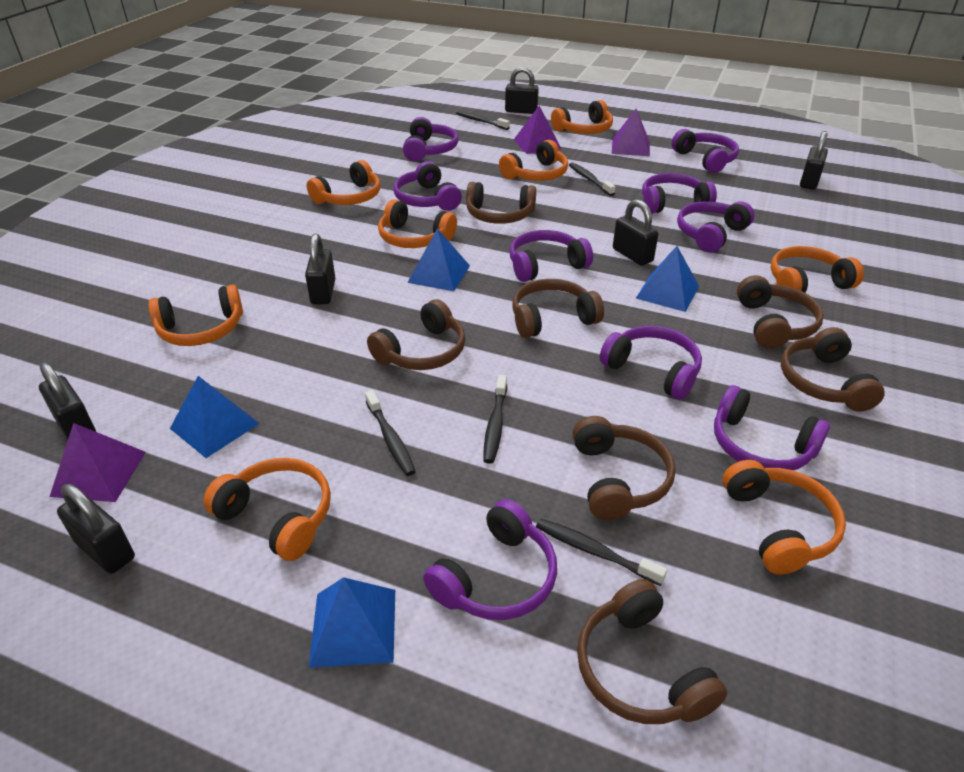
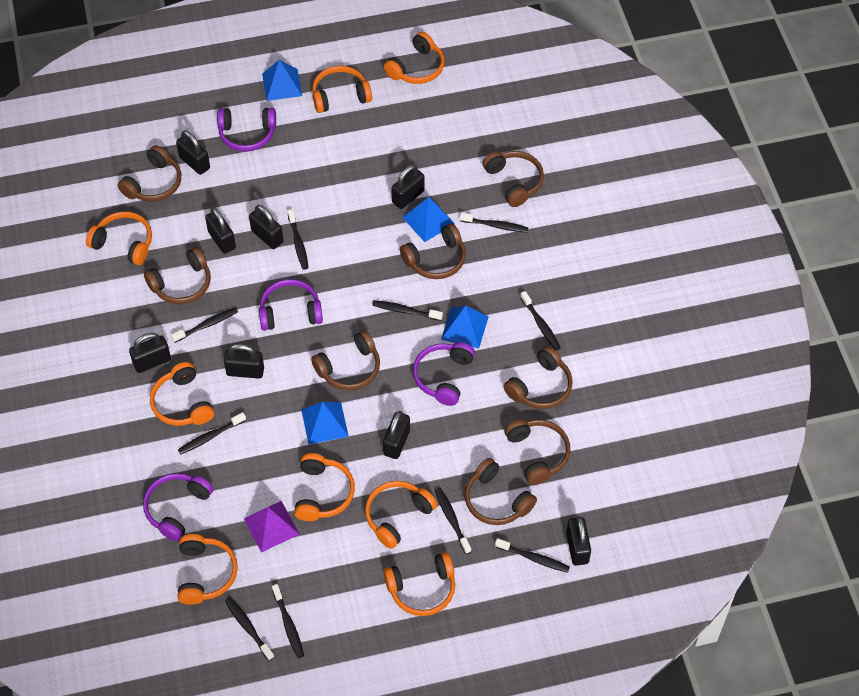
black padlock: 6 -> 8
black toothbrush: 5 -> 10
brown headphones: 7 -> 8
purple headphones: 9 -> 4
purple pyramid: 3 -> 1

